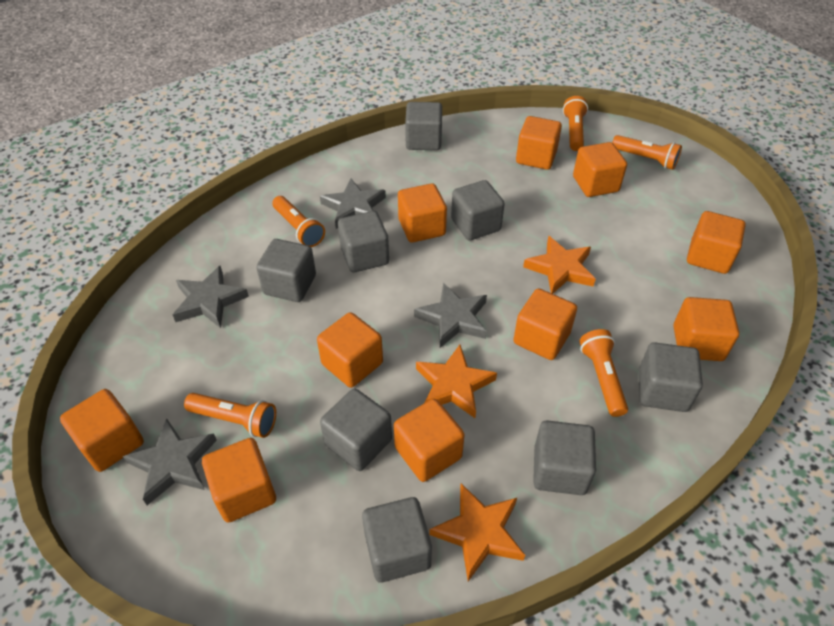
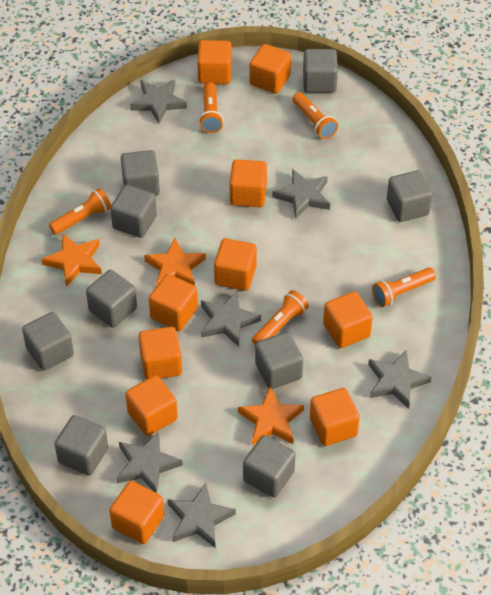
grey cube: 8 -> 9
grey star: 4 -> 6

